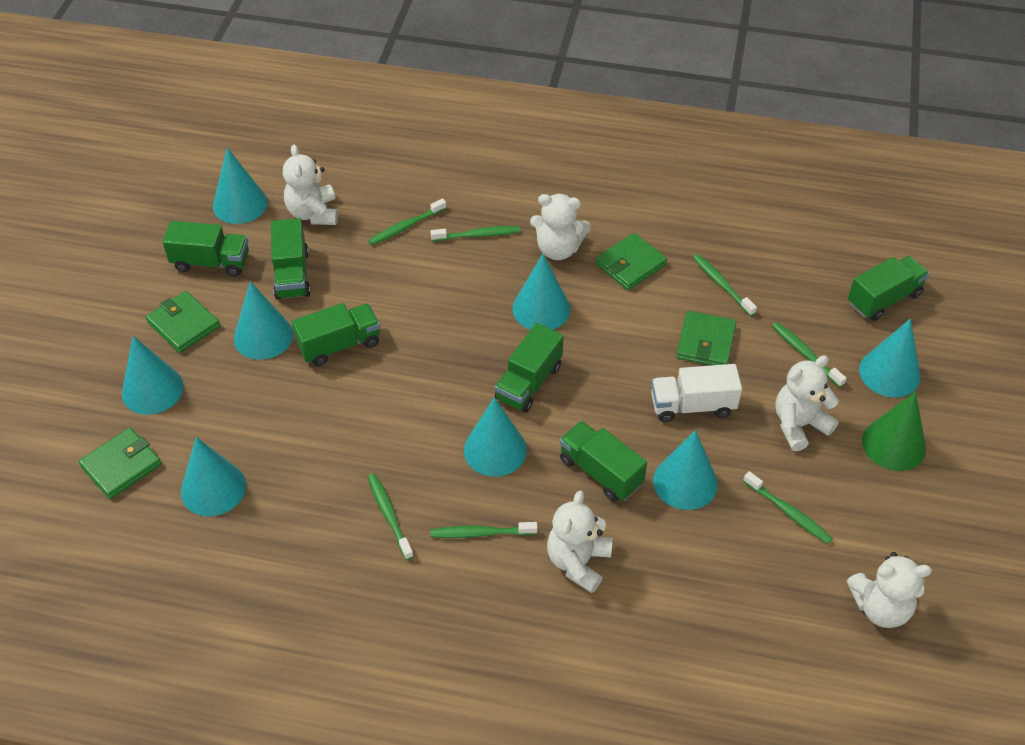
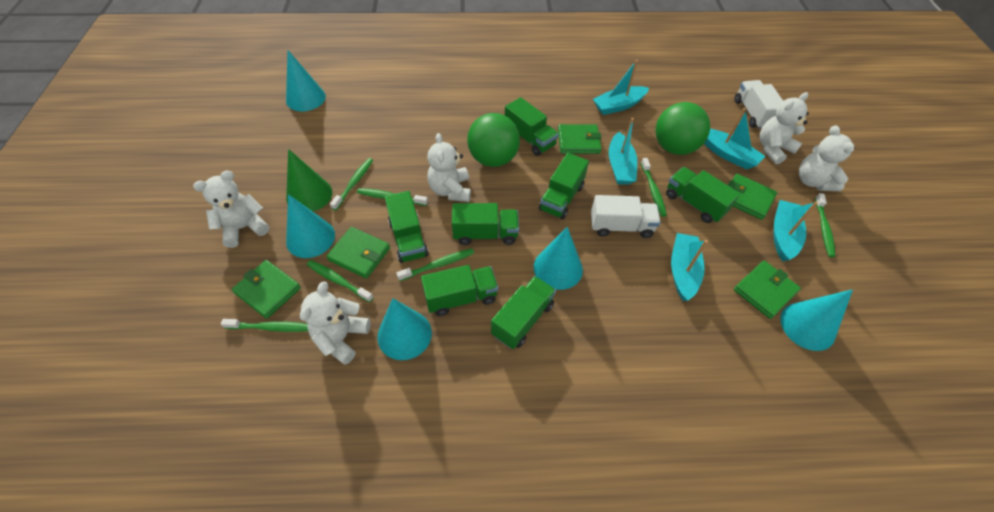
green ball: 0 -> 2
green truck: 6 -> 7
green wallet: 4 -> 5
turquoise boat: 0 -> 5
turquoise cone: 8 -> 5
white truck: 1 -> 2

